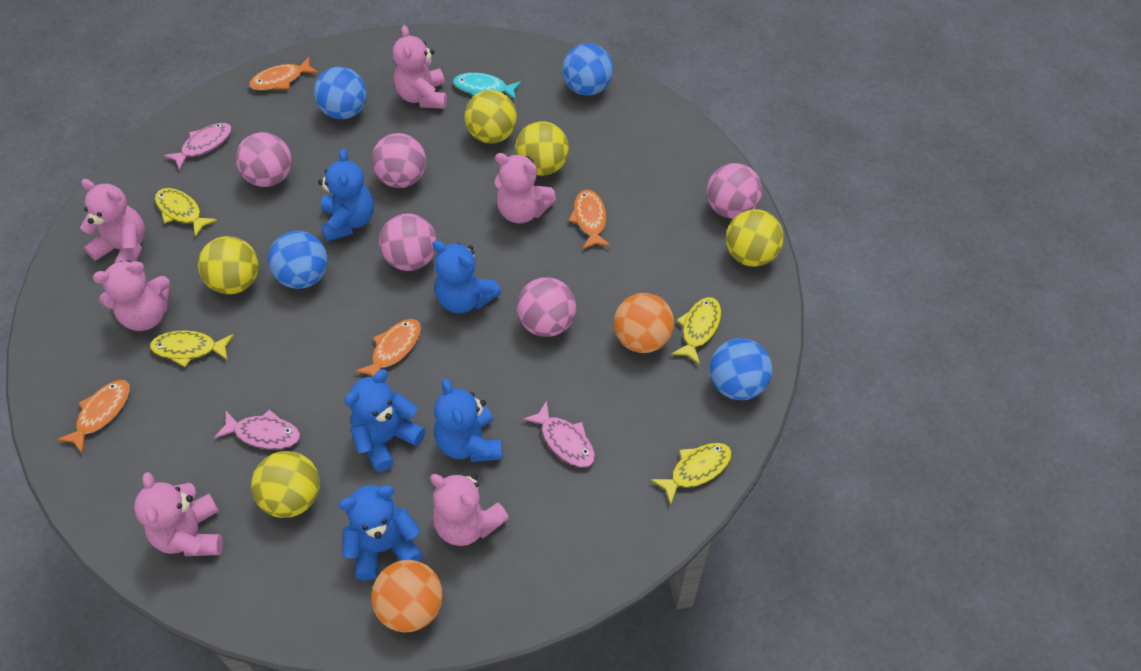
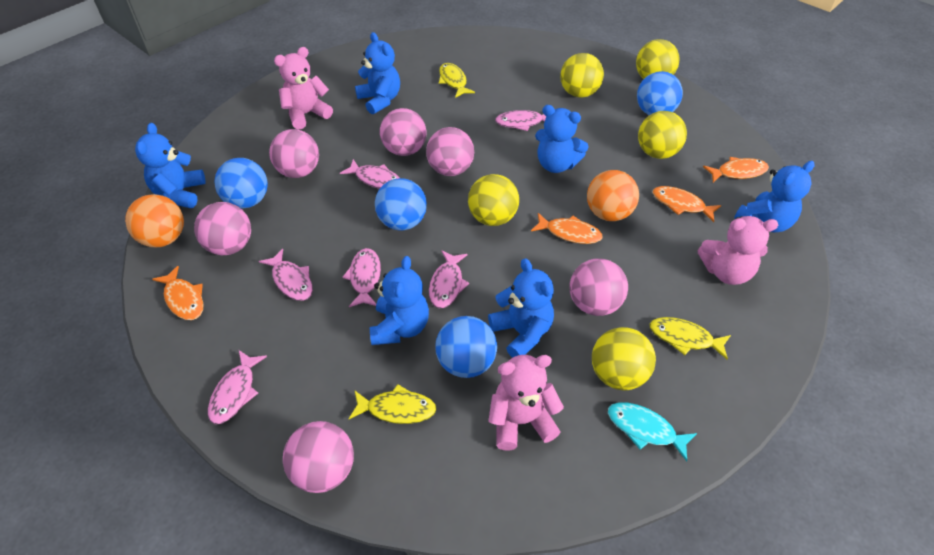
blue teddy bear: 5 -> 6
pink ball: 5 -> 6
pink fish: 3 -> 6
pink teddy bear: 6 -> 3
yellow fish: 4 -> 3

